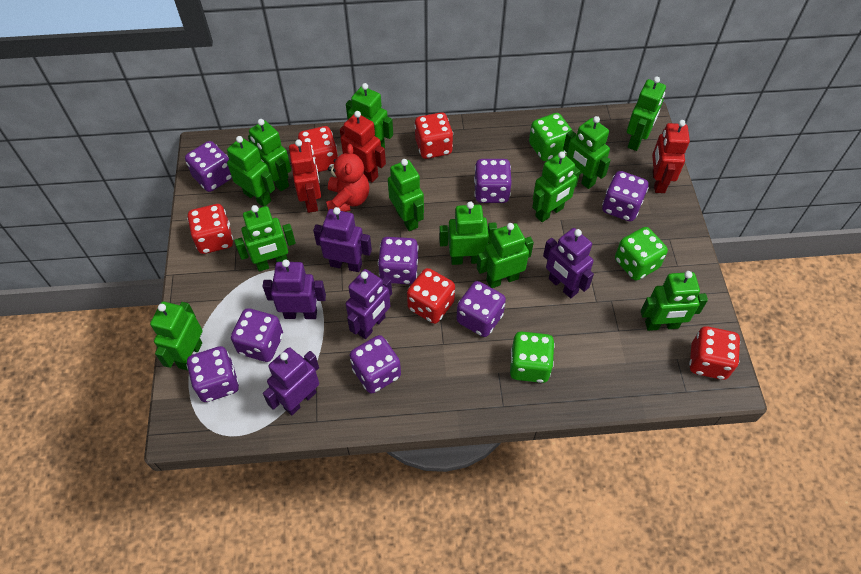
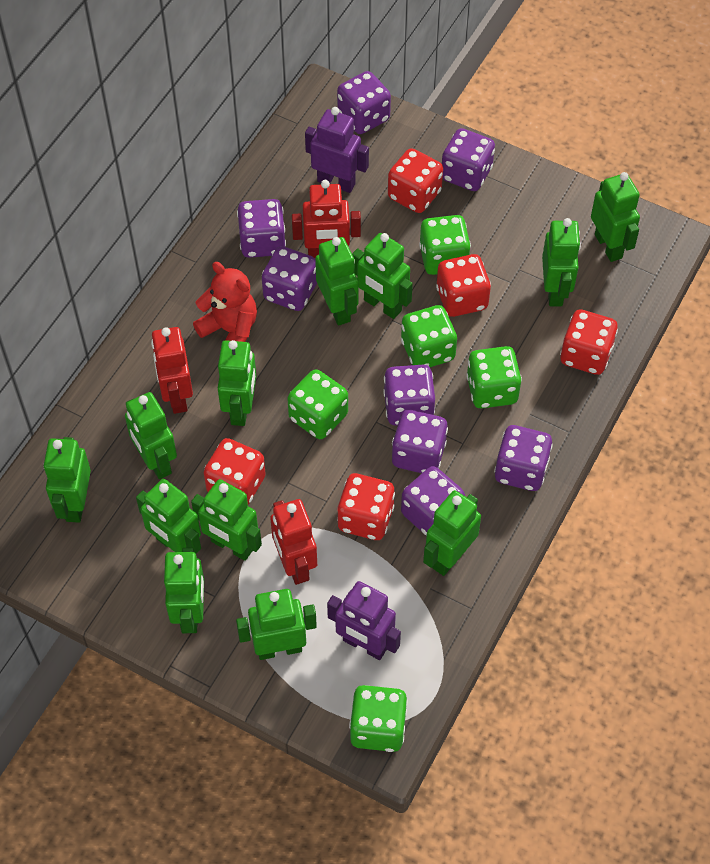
green dice: 3 -> 5
purple robot: 5 -> 2

